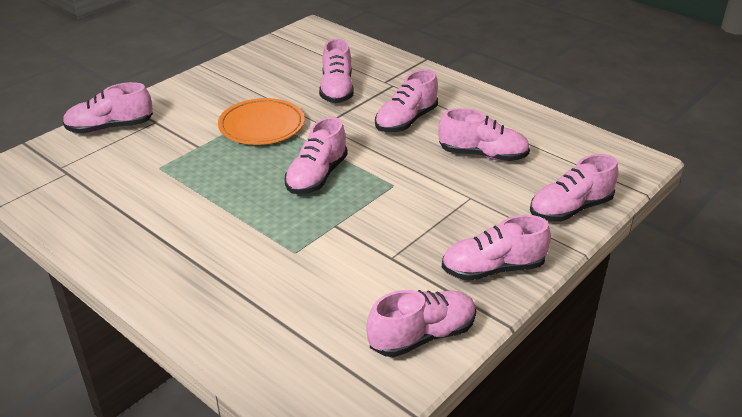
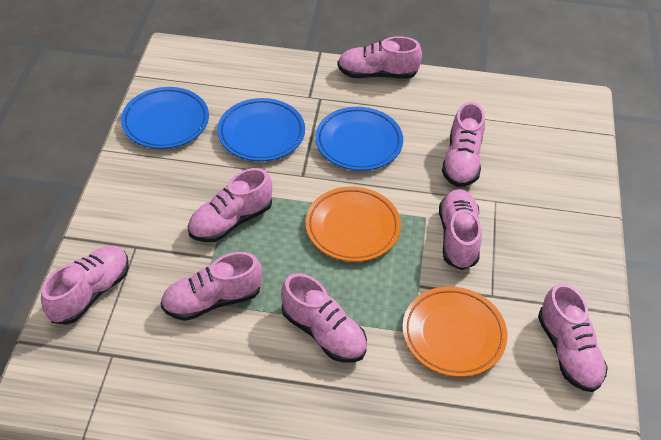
blue plate: 0 -> 3
orange plate: 1 -> 2

